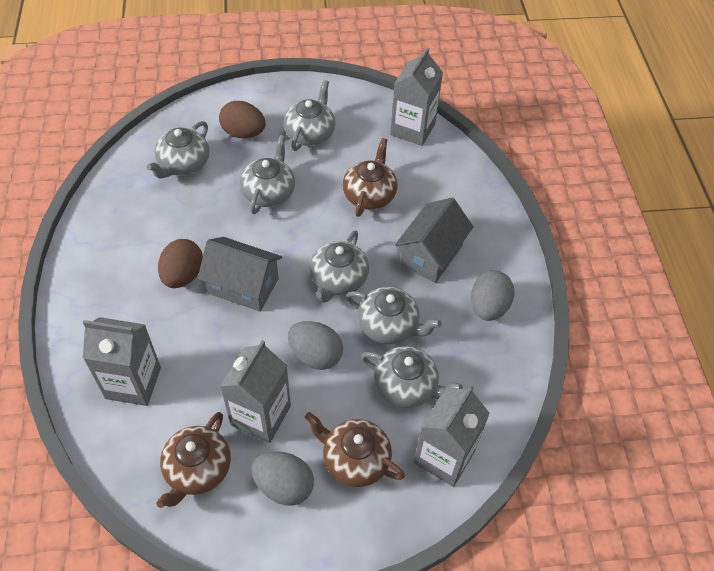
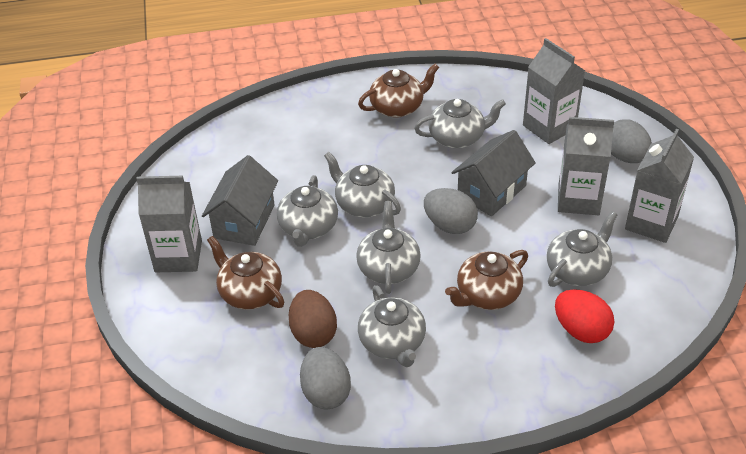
brown egg: 2 -> 1
red egg: 0 -> 1

